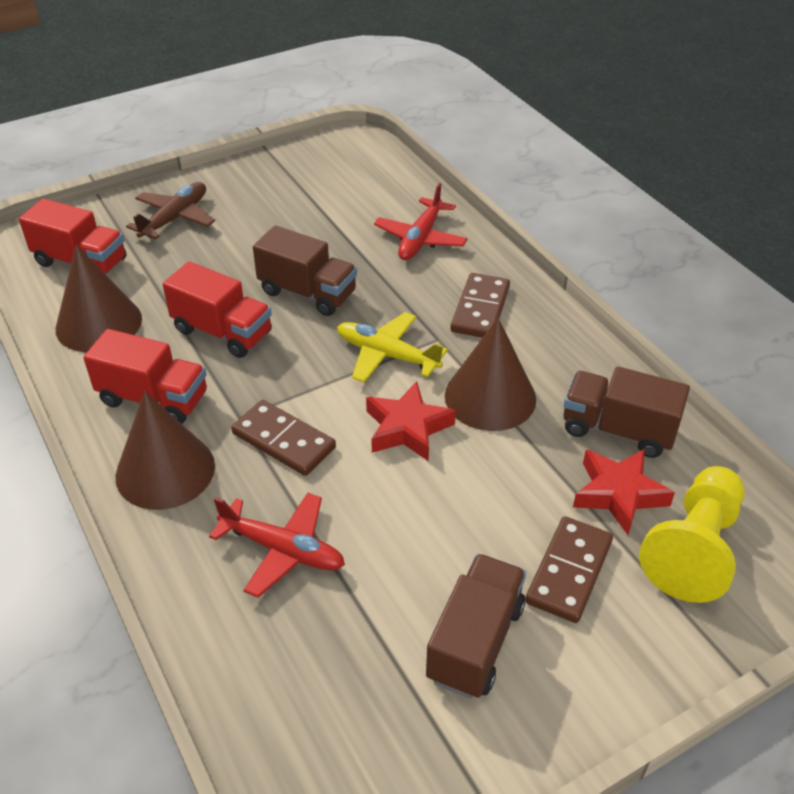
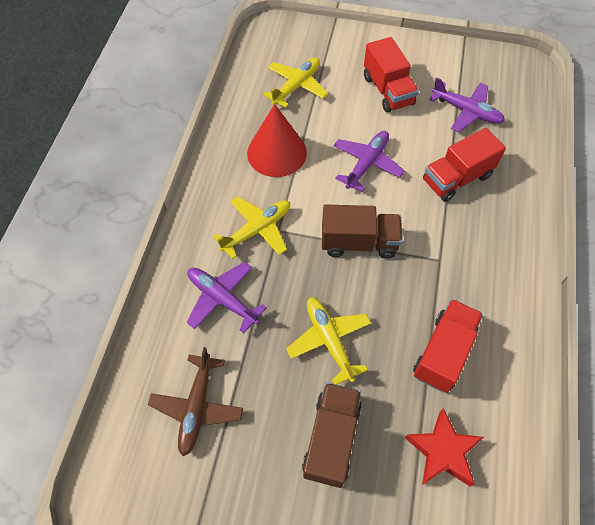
brown cone: 3 -> 0
brown domino: 3 -> 0
brown truck: 3 -> 2
purple plane: 0 -> 3
red cone: 0 -> 1
red plane: 2 -> 0
red star: 2 -> 1
yellow pawn: 1 -> 0
yellow plane: 1 -> 3

